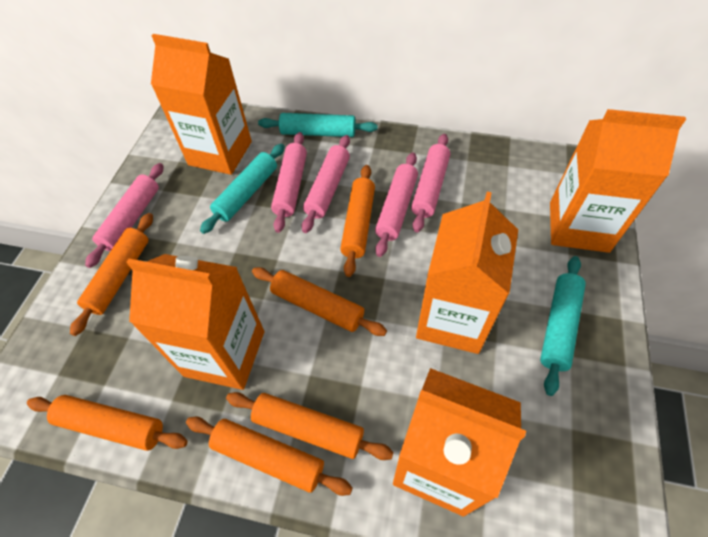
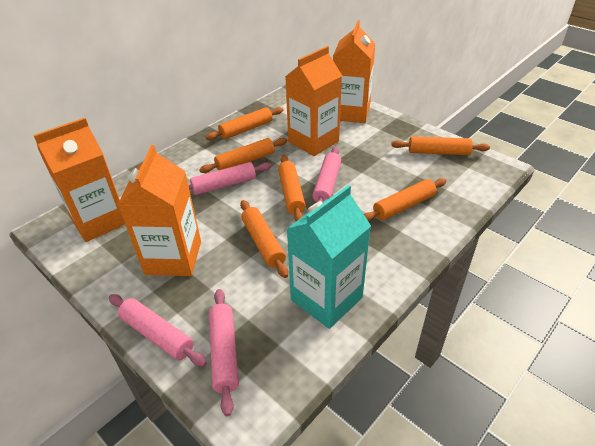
orange carton: 5 -> 4
pink rolling pin: 5 -> 4
turquoise carton: 0 -> 1
turquoise rolling pin: 3 -> 0

